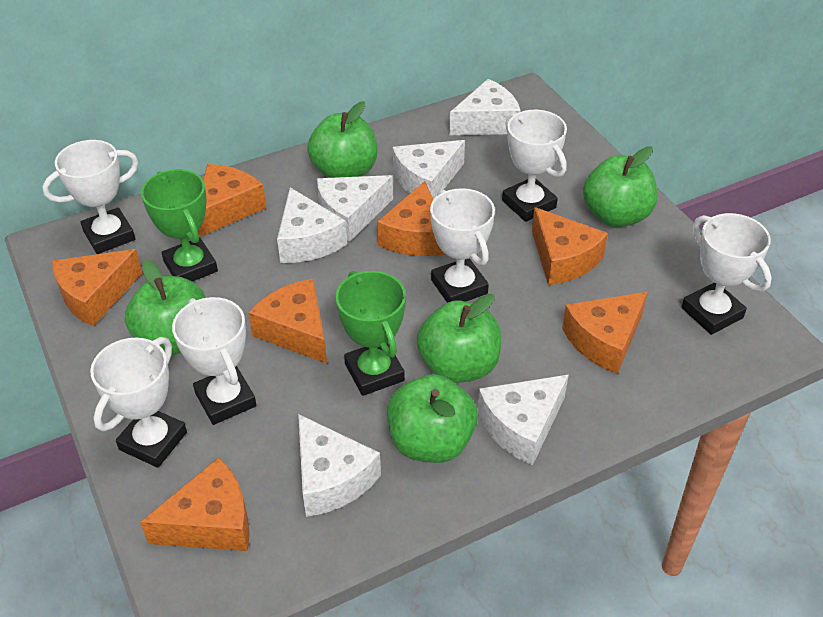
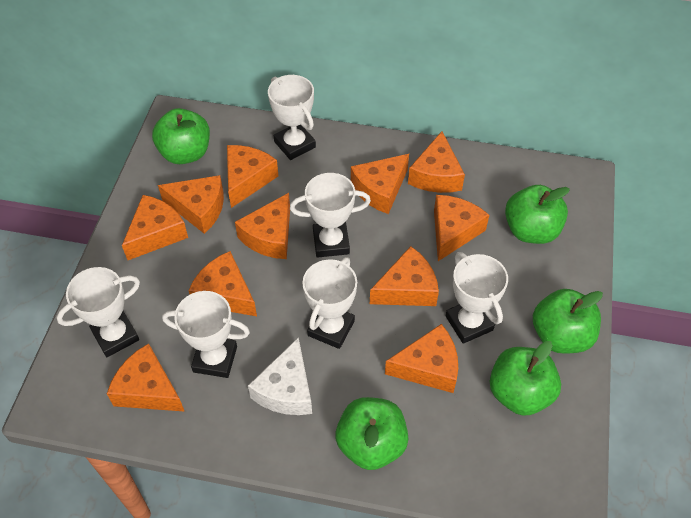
green trophy: 2 -> 0
orange cheese: 7 -> 11
white cheese: 6 -> 1

